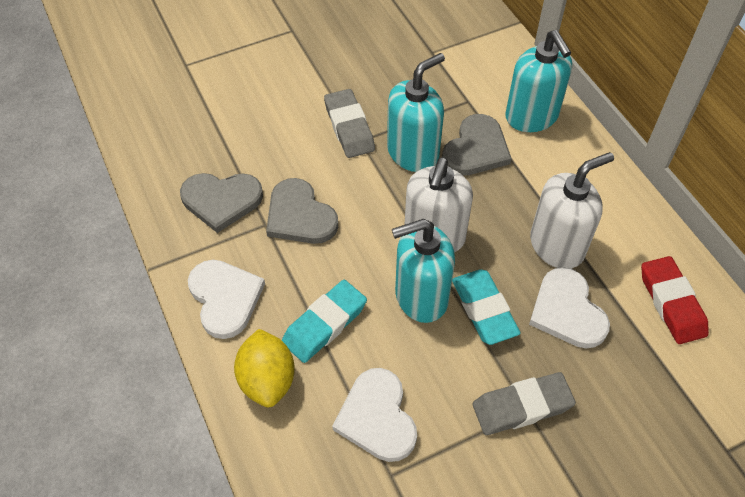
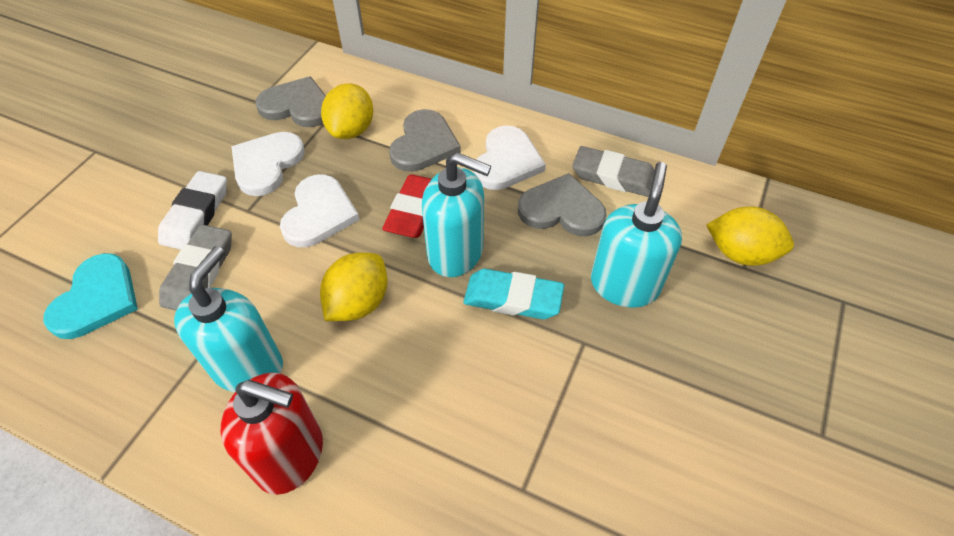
red soap dispenser: 0 -> 1
turquoise eraser: 2 -> 1
turquoise heart: 0 -> 1
white eraser: 0 -> 1
white soap dispenser: 2 -> 0
yellow lemon: 1 -> 3

